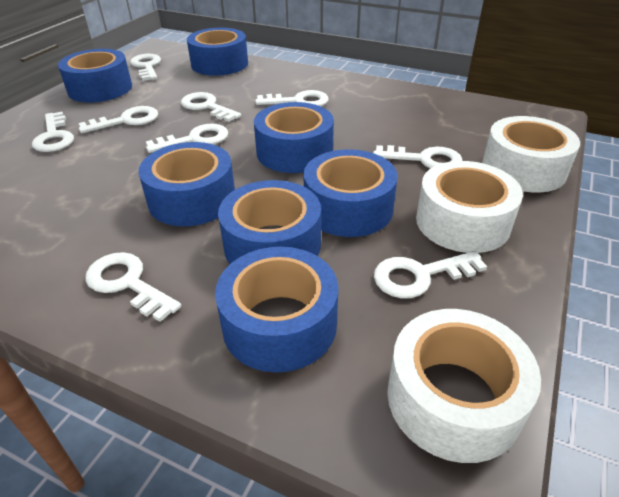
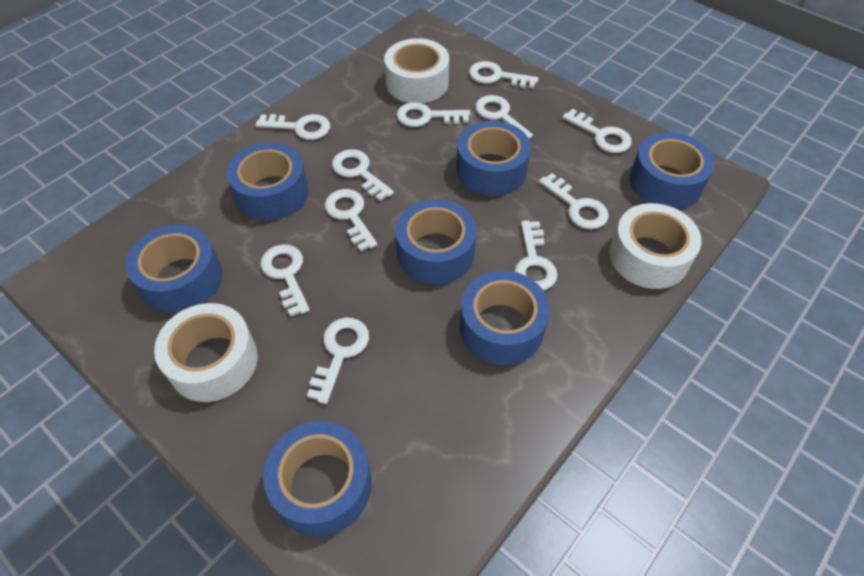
white key: 9 -> 11

